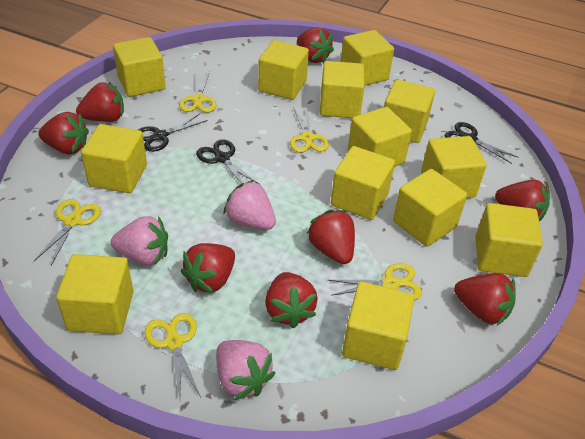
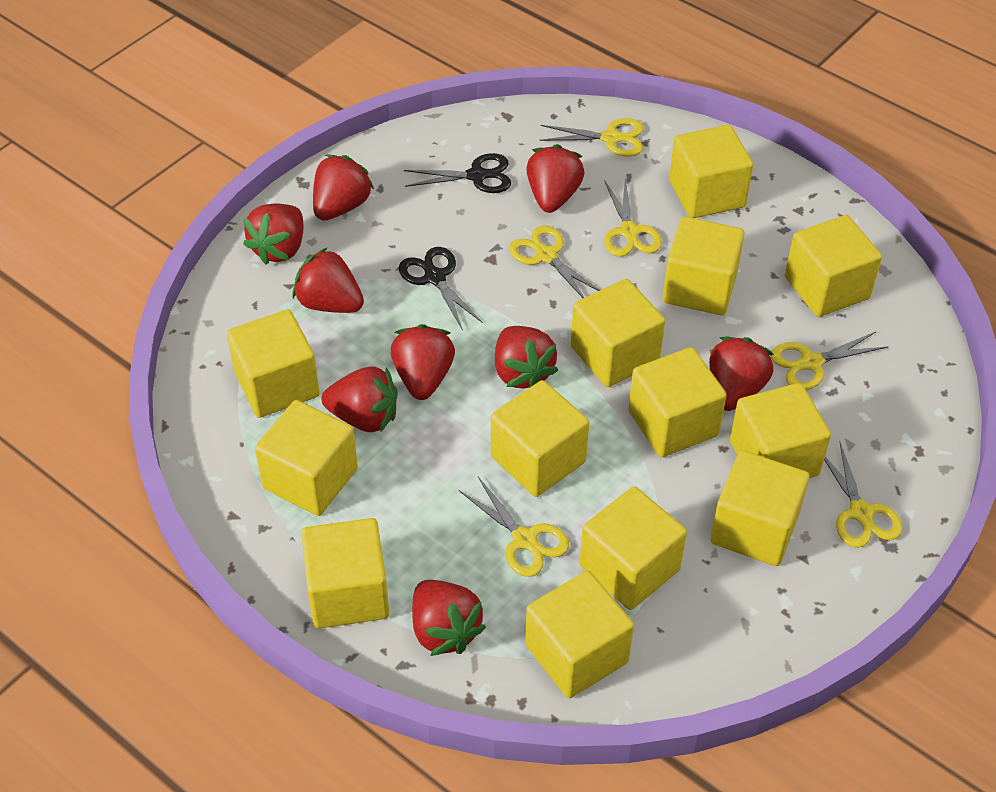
black scissors: 3 -> 2
pink strawberry: 3 -> 0
red strawberry: 8 -> 9
yellow scissors: 5 -> 6

